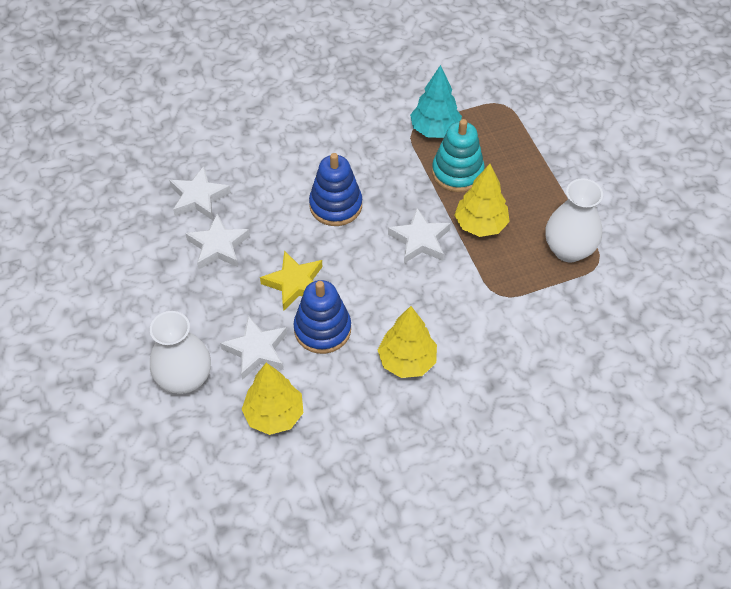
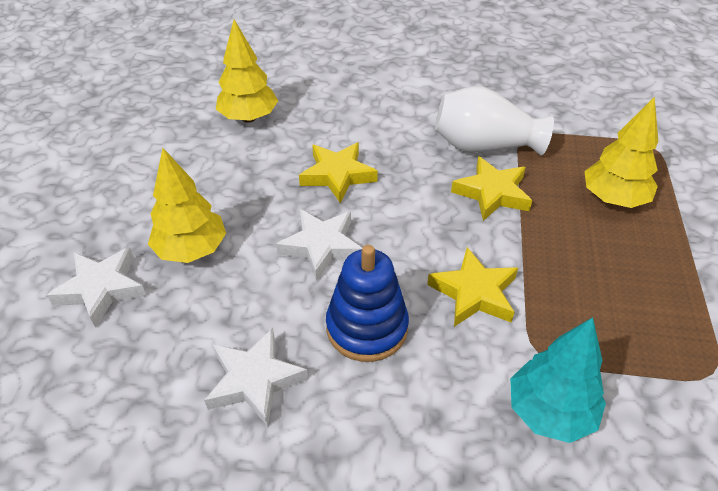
blue stacking toy: 2 -> 1
turquoise stacking toy: 1 -> 0
white star: 4 -> 3
white vase: 2 -> 1
yellow star: 1 -> 3

